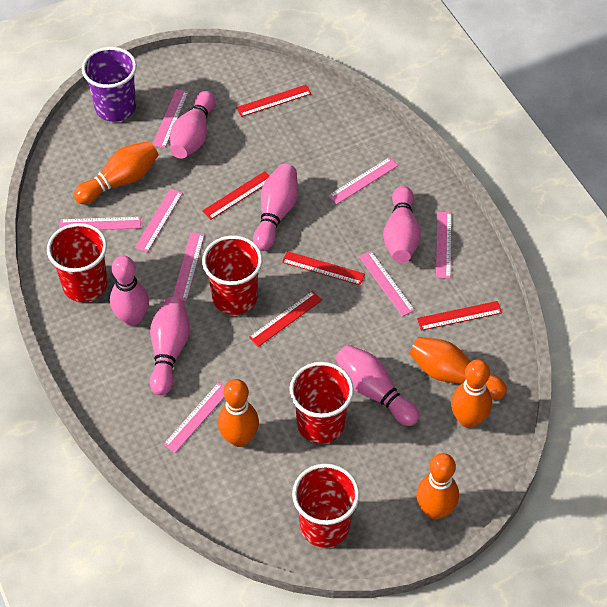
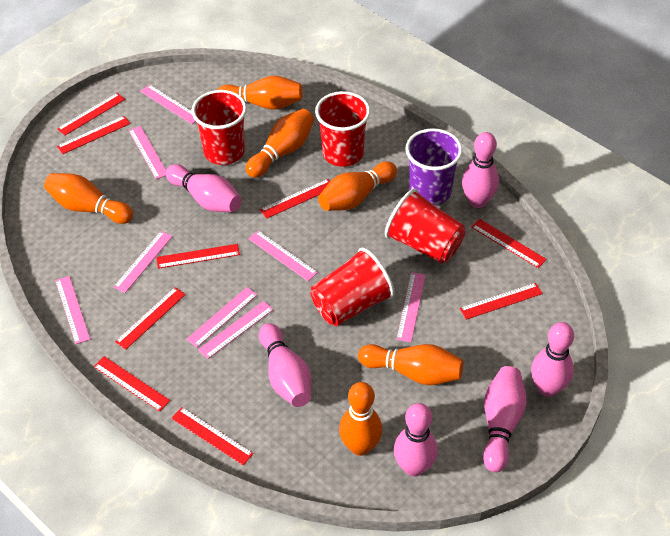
orange bowling pin: 5 -> 6
red ruler: 5 -> 9

